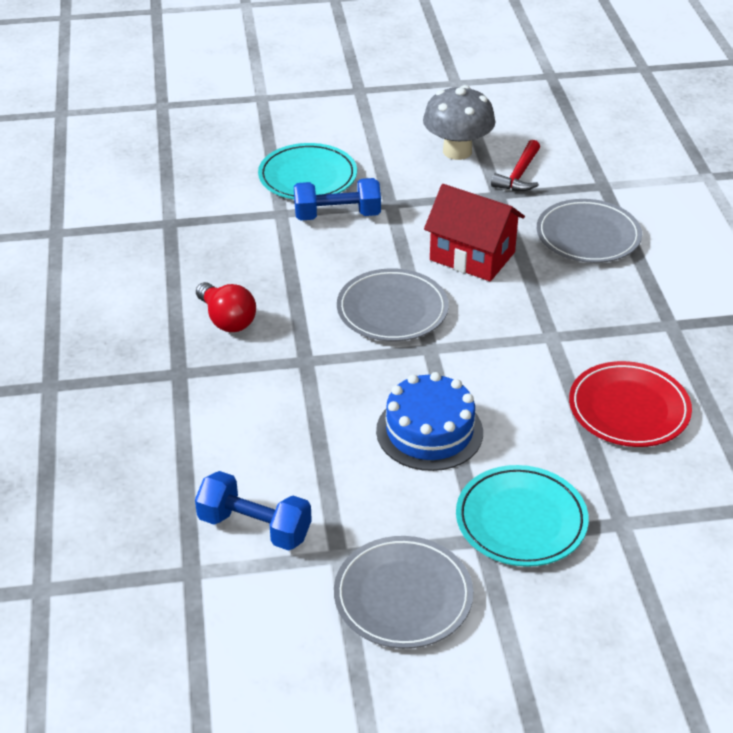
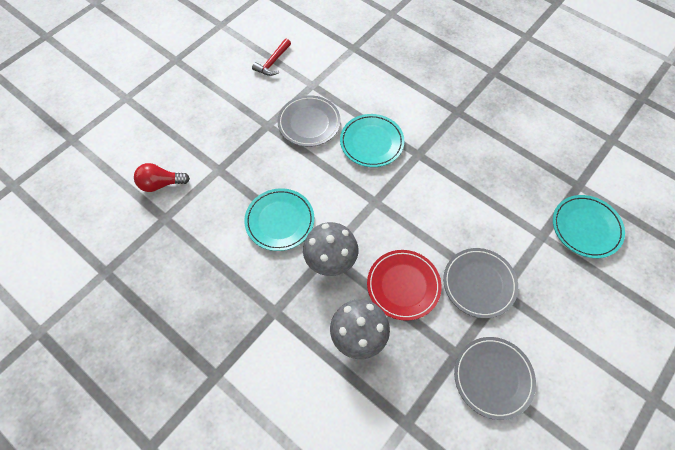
blue cake: 1 -> 0
blue dumbbell: 2 -> 0
grey mushroom: 1 -> 2
red house: 1 -> 0
turquoise plate: 2 -> 3

